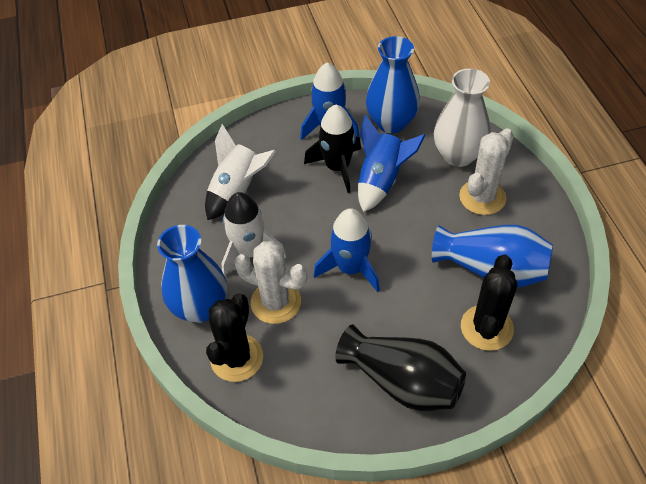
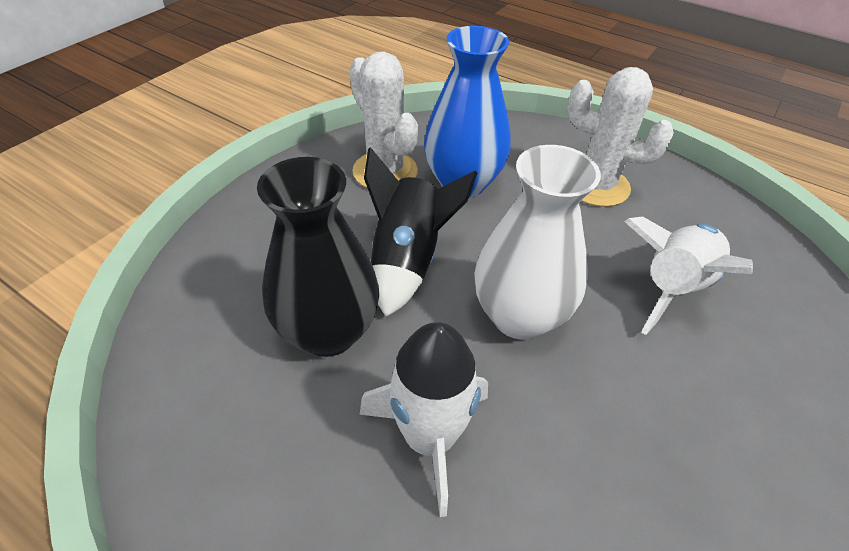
black cactus: 2 -> 0
blue rocket: 3 -> 0
blue vase: 3 -> 1

